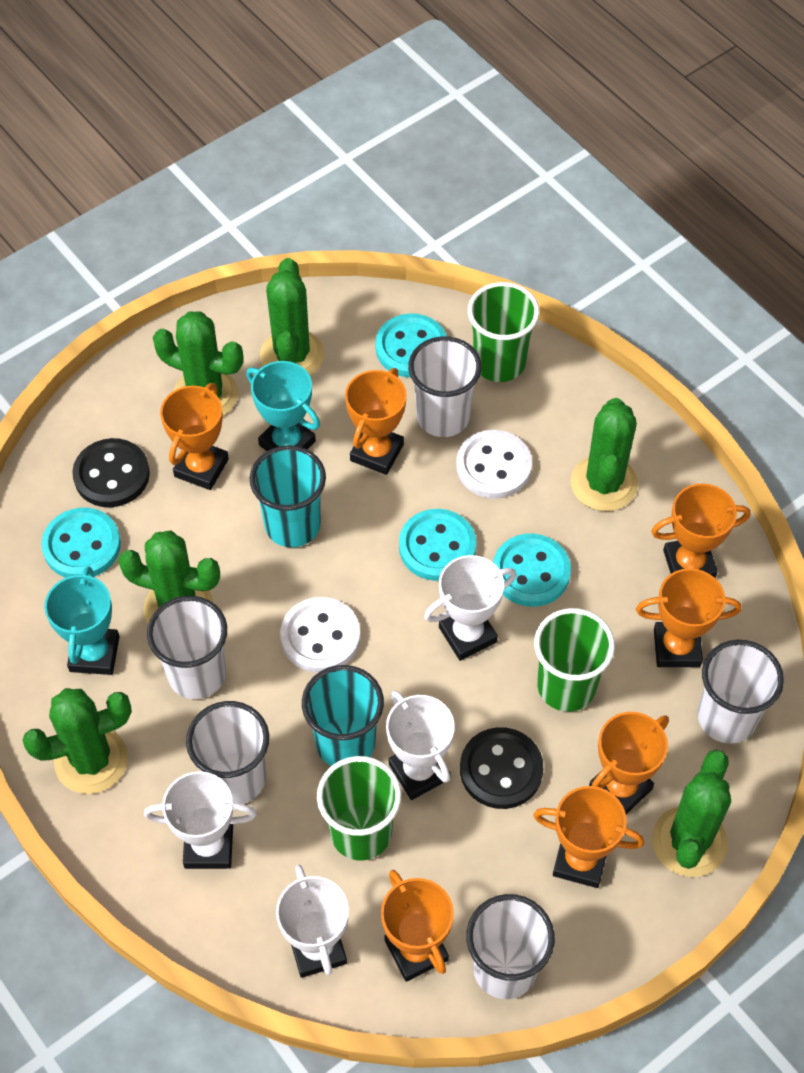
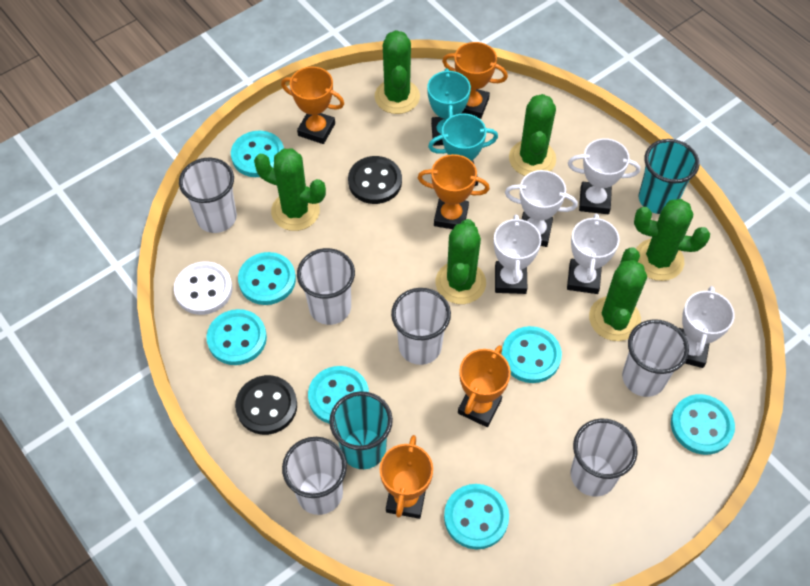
green cup: 3 -> 0
orange trophy: 7 -> 5
turquoise button: 4 -> 7
white button: 2 -> 1
white cup: 5 -> 6
white trophy: 4 -> 5

